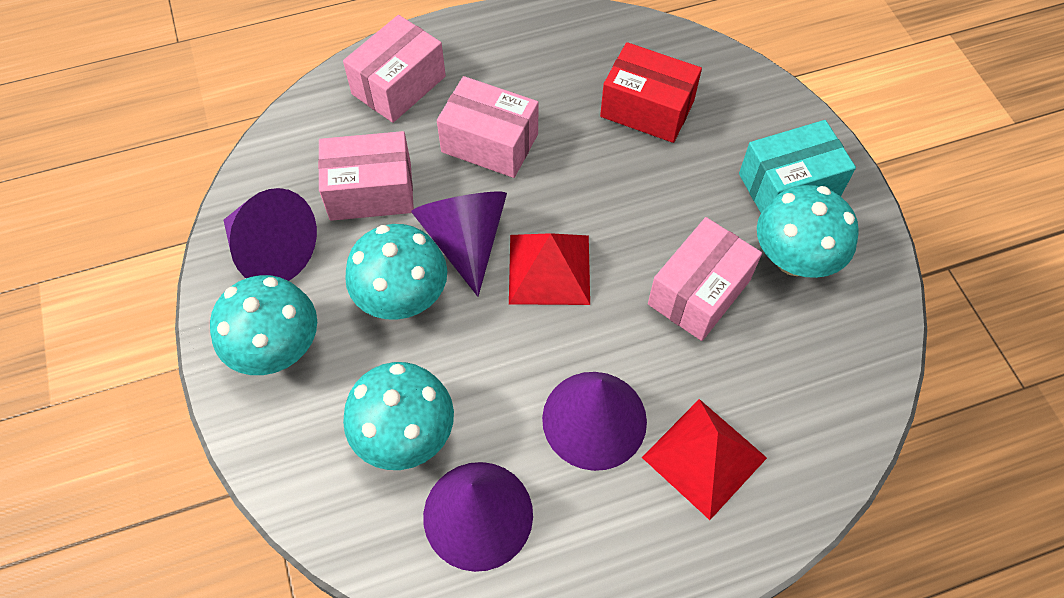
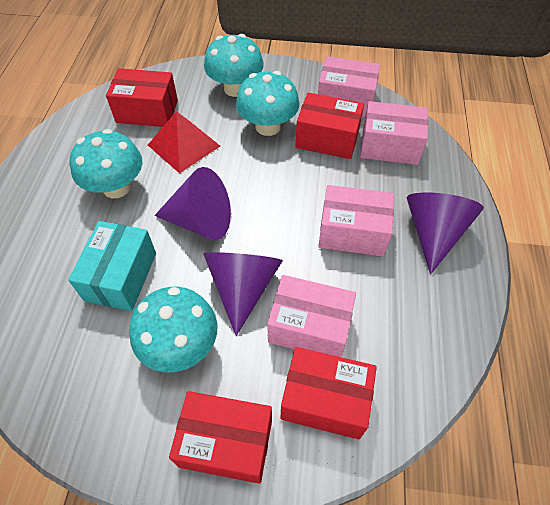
purple cone: 4 -> 3
red box: 1 -> 4
red pyramid: 2 -> 1

